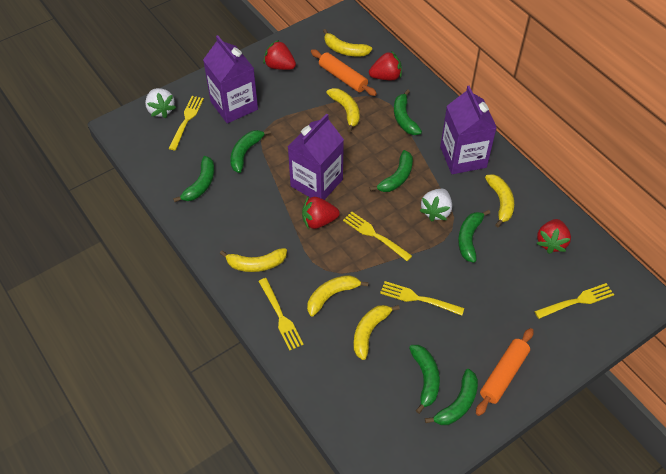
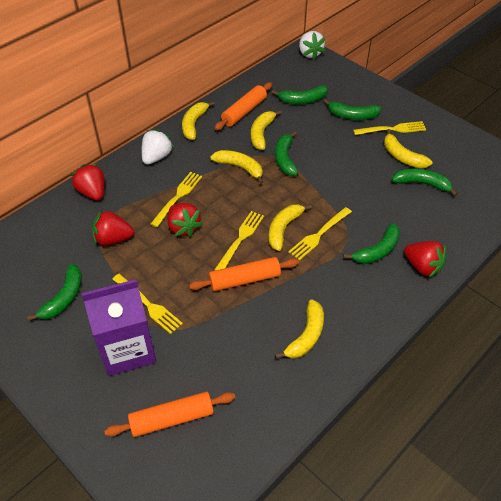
green banana: 7 -> 6
orange rolling pin: 2 -> 3
purple carton: 3 -> 1

